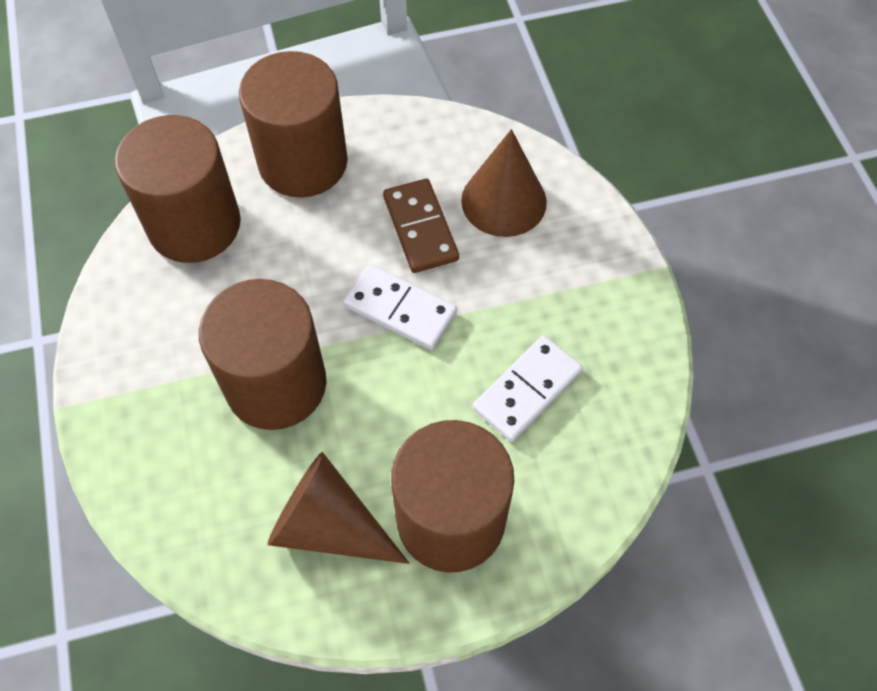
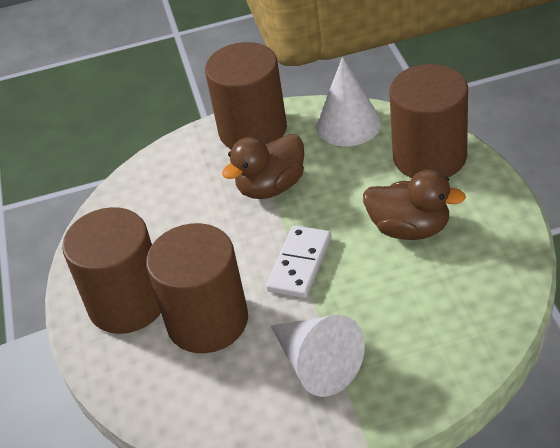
brown cone: 2 -> 0
brown domino: 1 -> 0
brown duck: 0 -> 2
white cone: 0 -> 2
white domino: 2 -> 1

